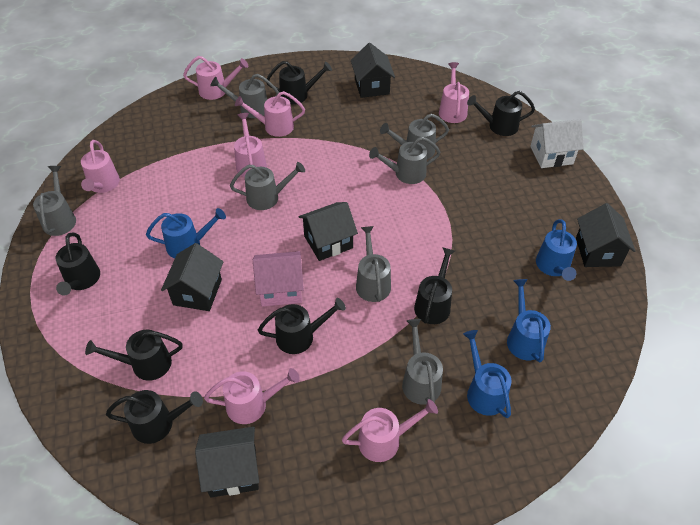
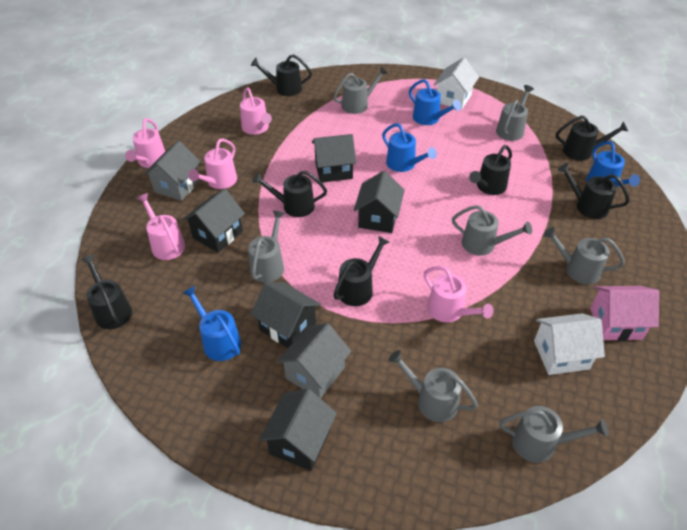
grey house: 0 -> 2
pink watering can: 7 -> 5
white house: 1 -> 2

